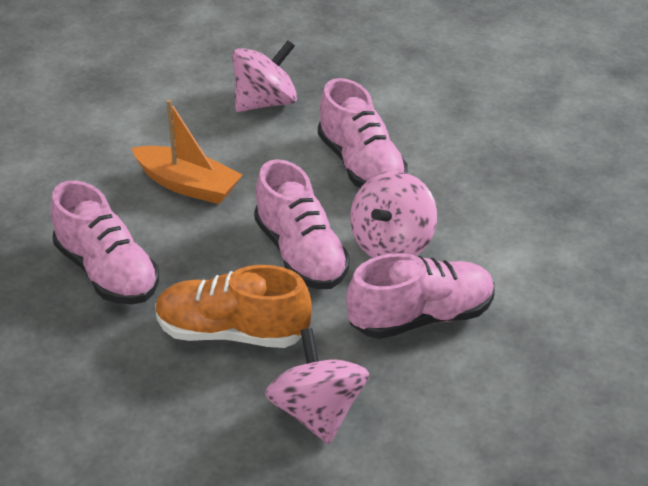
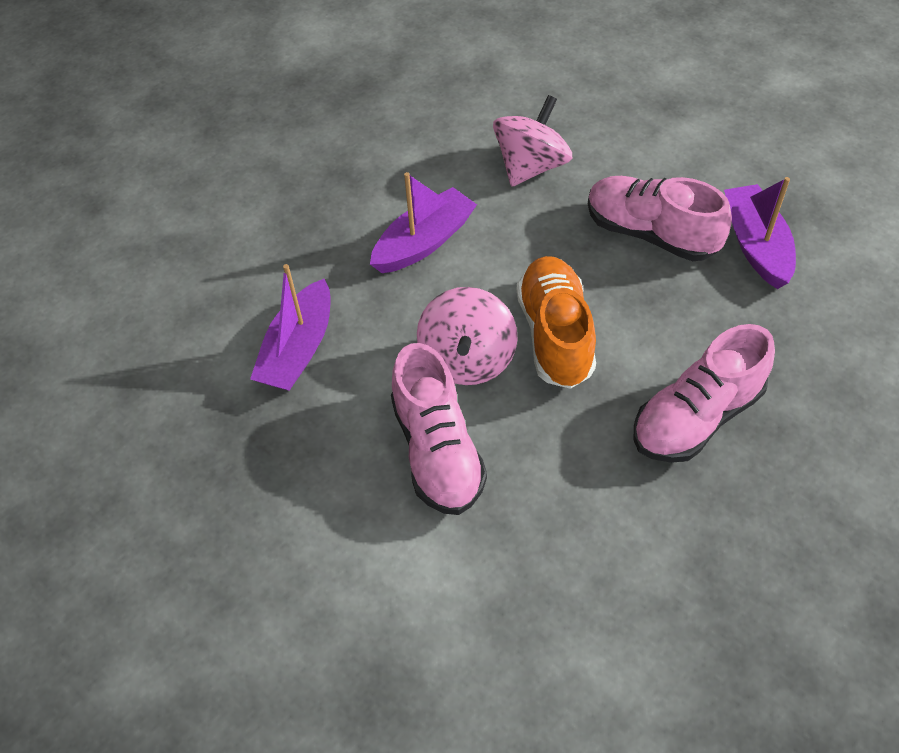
orange boat: 1 -> 0
pink shoe: 4 -> 3
pink spinning top: 3 -> 2
purple boat: 0 -> 3

